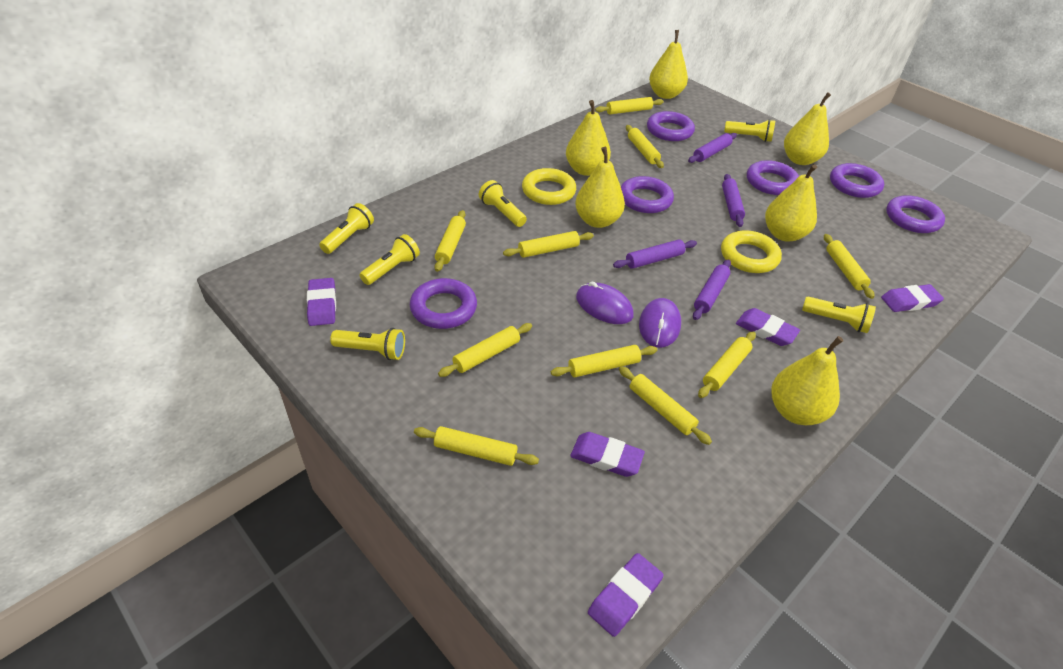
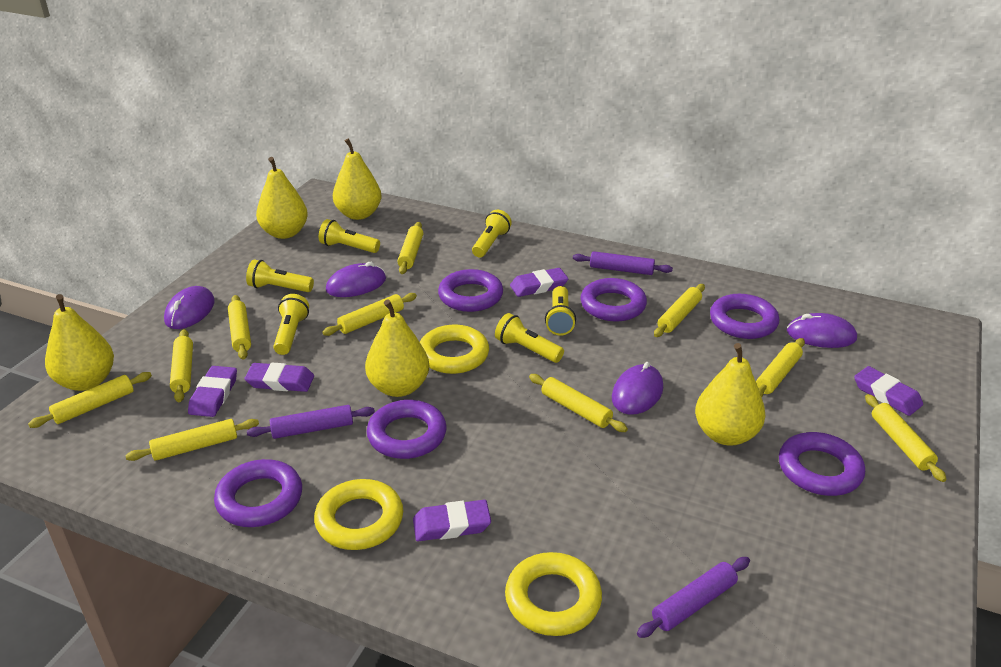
purple mouse: 2 -> 4
purple rolling pin: 4 -> 3
yellow pear: 6 -> 5
yellow ring: 2 -> 3

